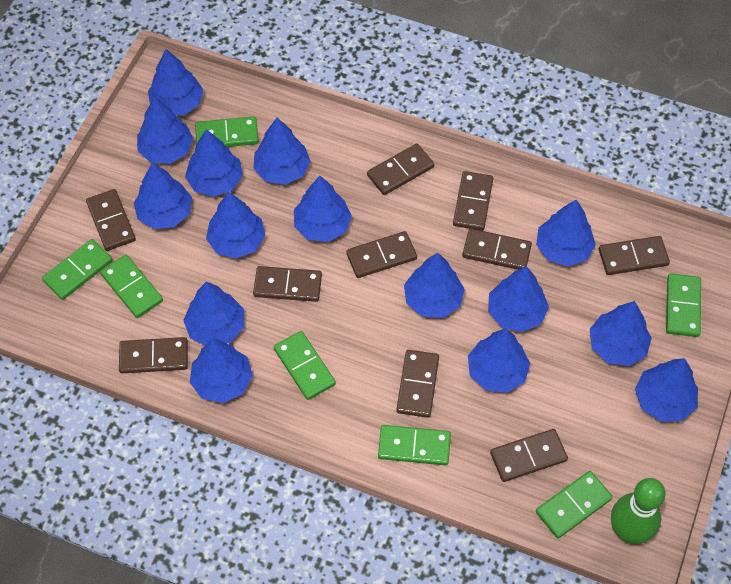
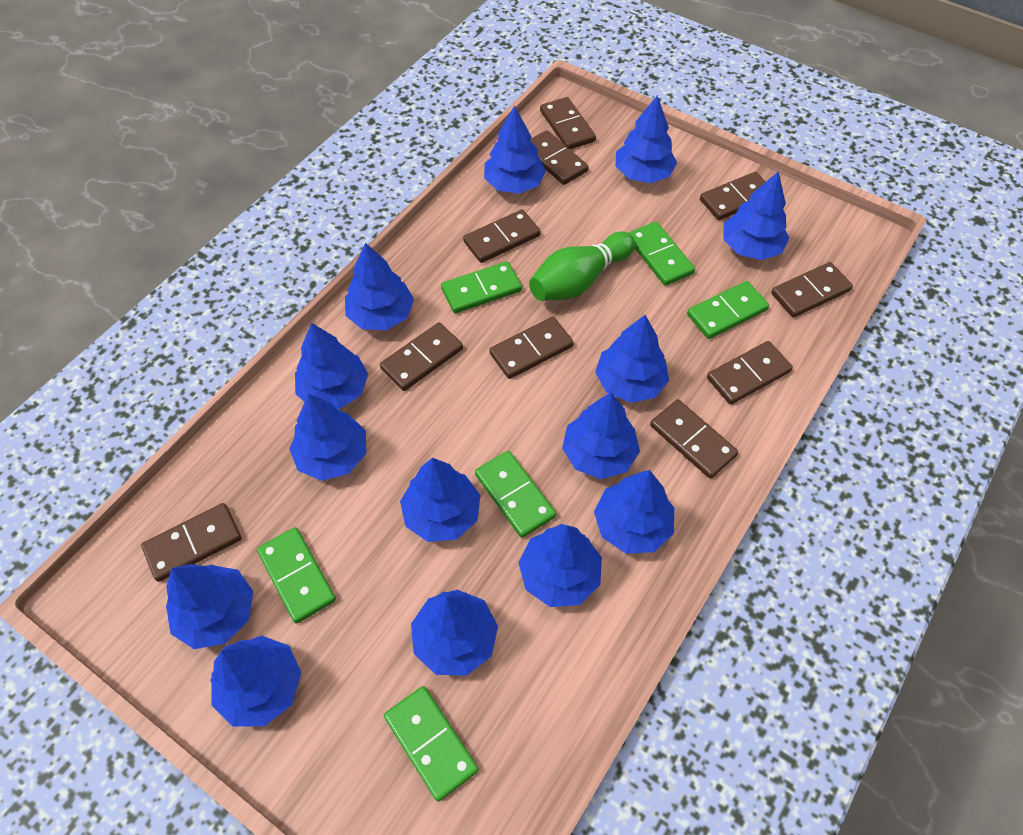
blue tree: 15 -> 14
green domino: 7 -> 6

